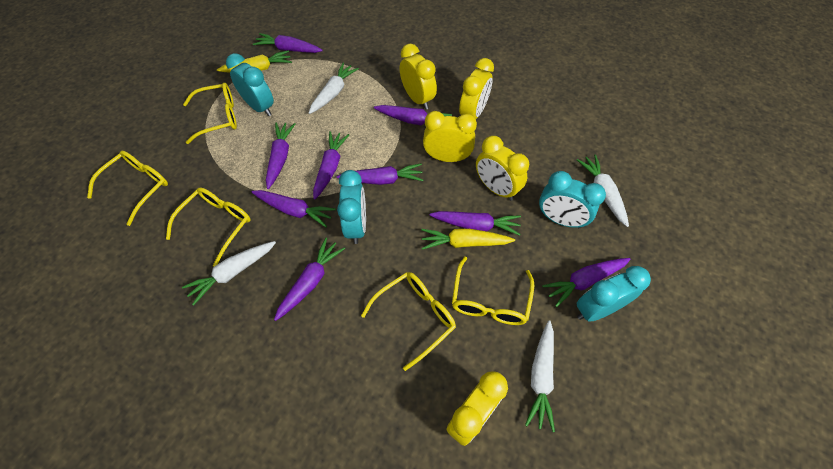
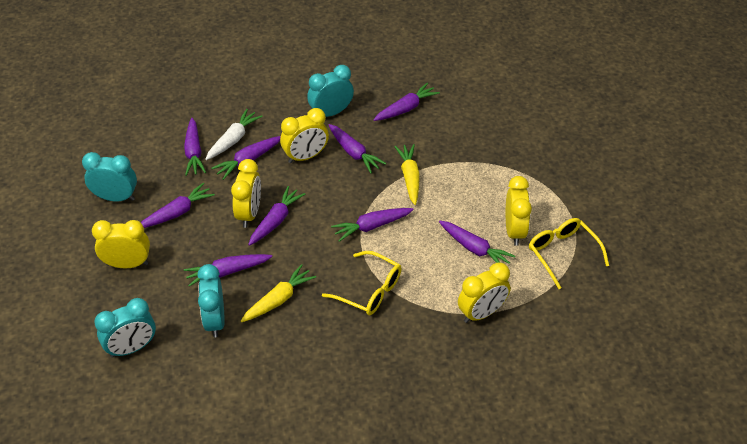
white carrot: 4 -> 1
yellow glasses: 5 -> 2

